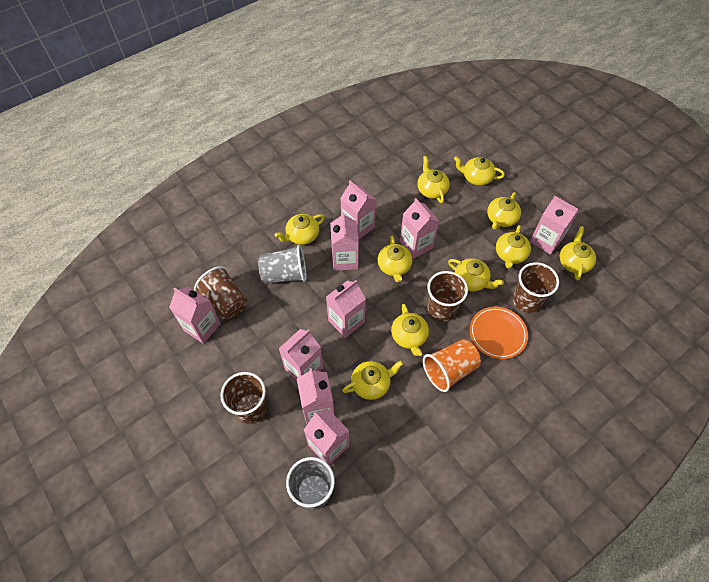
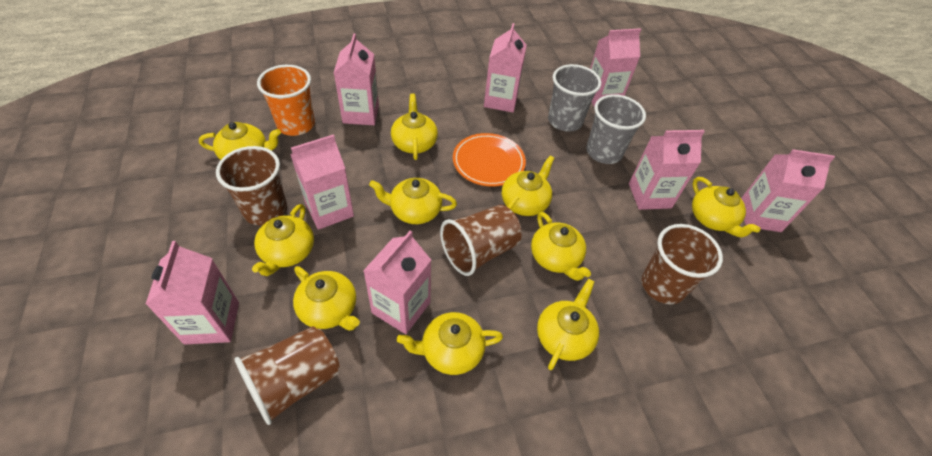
pink carton: 9 -> 8

